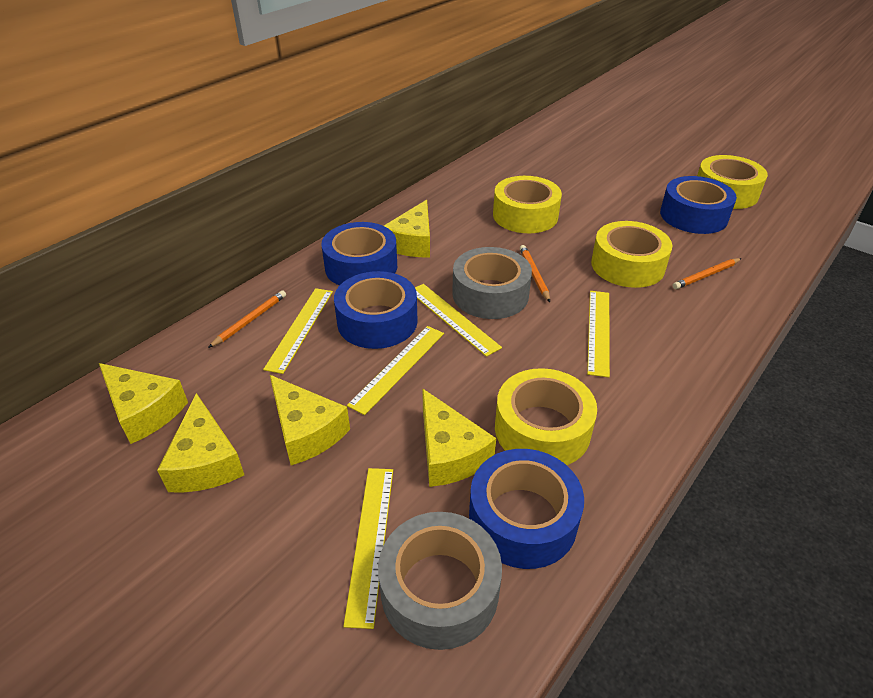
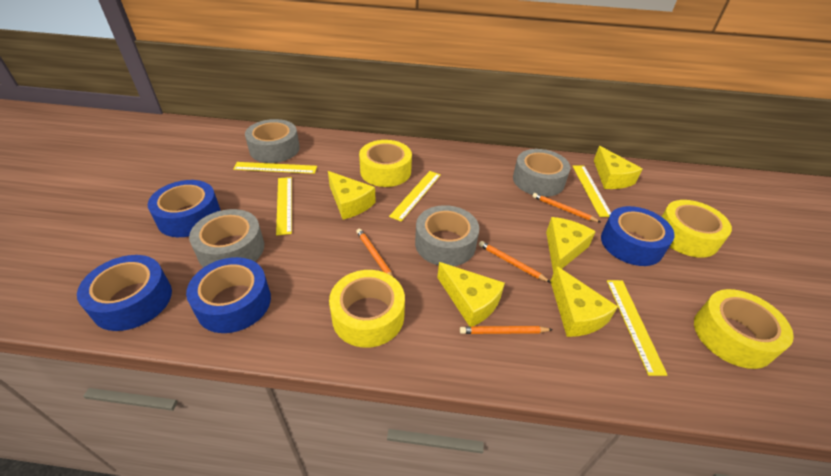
grey tape: 2 -> 4
orange pencil: 3 -> 4

